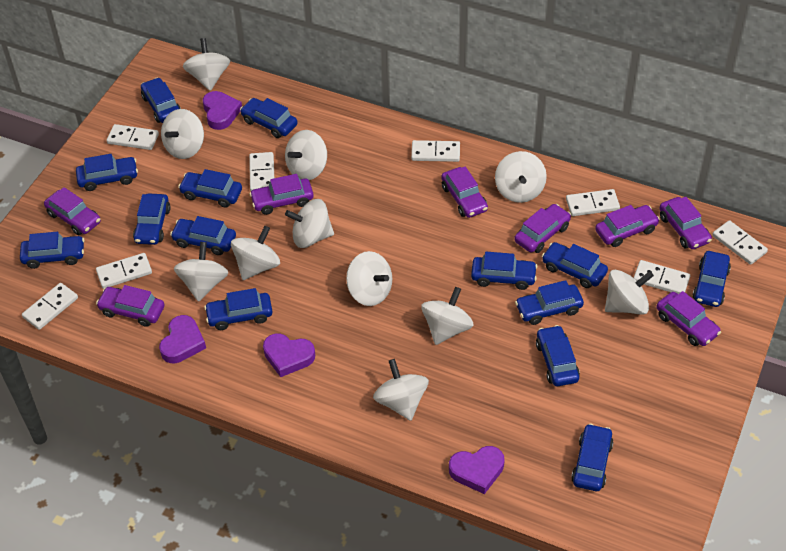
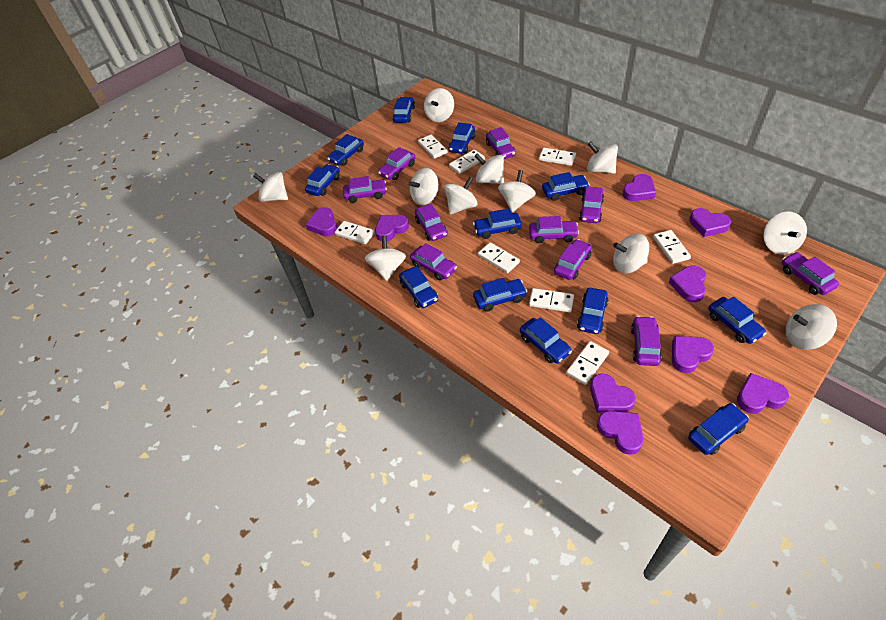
blue car: 14 -> 12
purple car: 8 -> 10
purple heart: 4 -> 9

